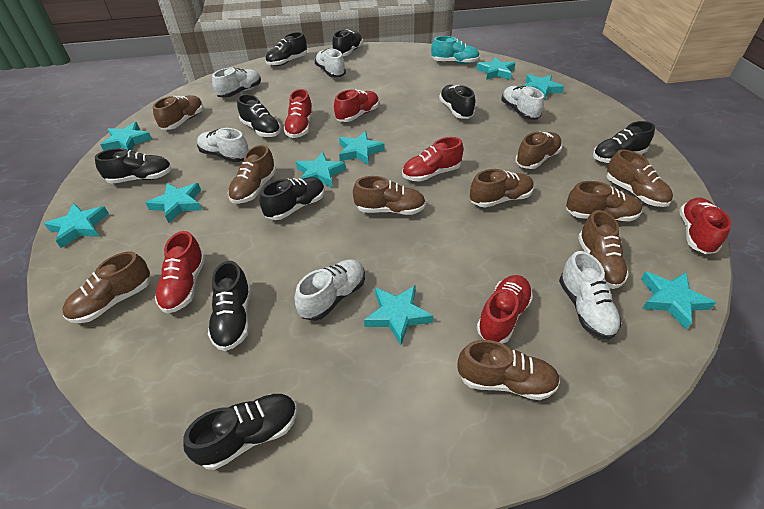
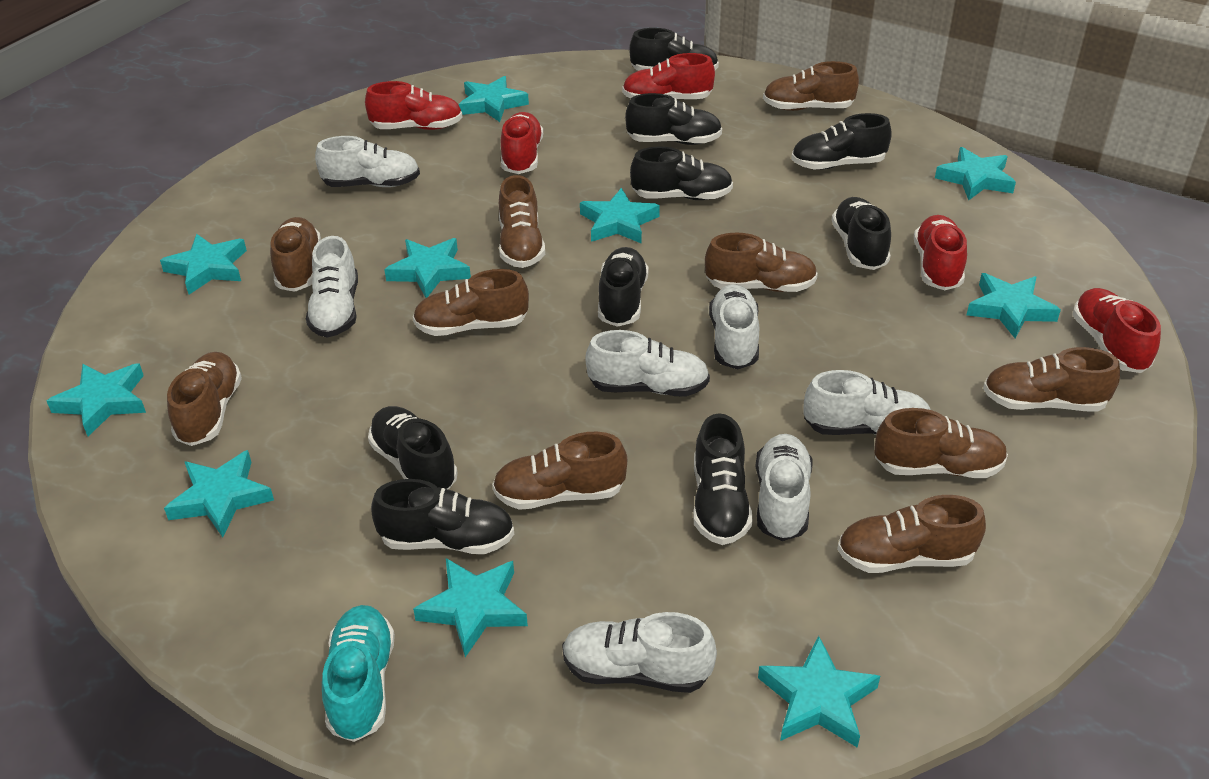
red shoe: 6 -> 5
turquoise star: 9 -> 10
white shoe: 6 -> 7

